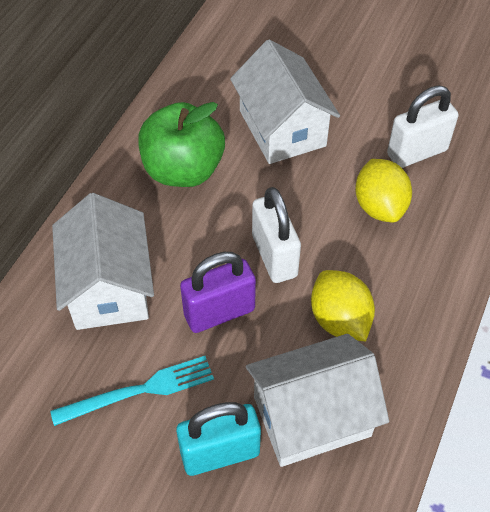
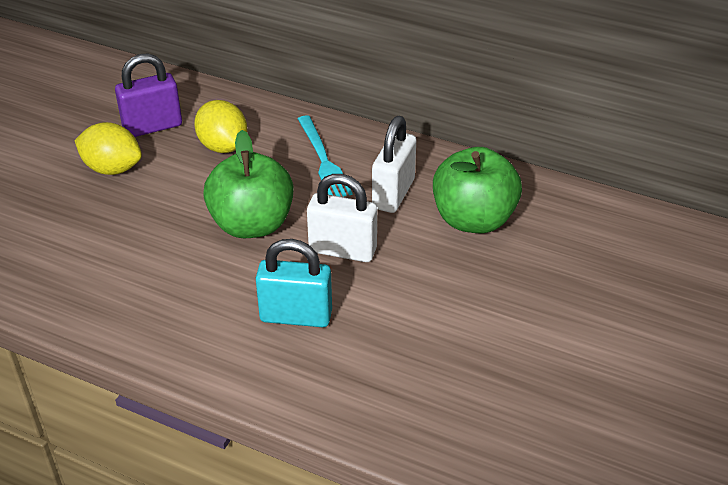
green apple: 1 -> 2
white house: 3 -> 0

